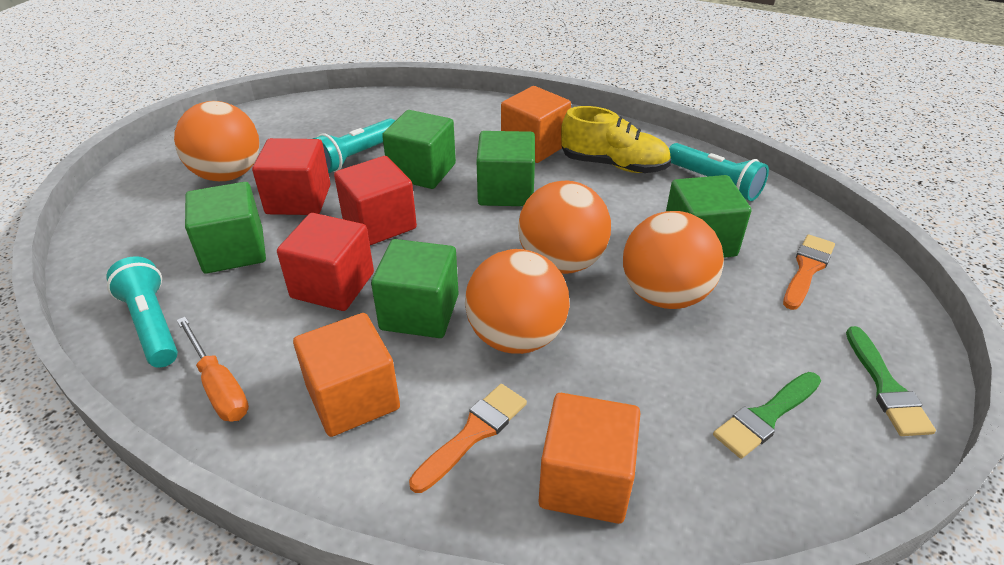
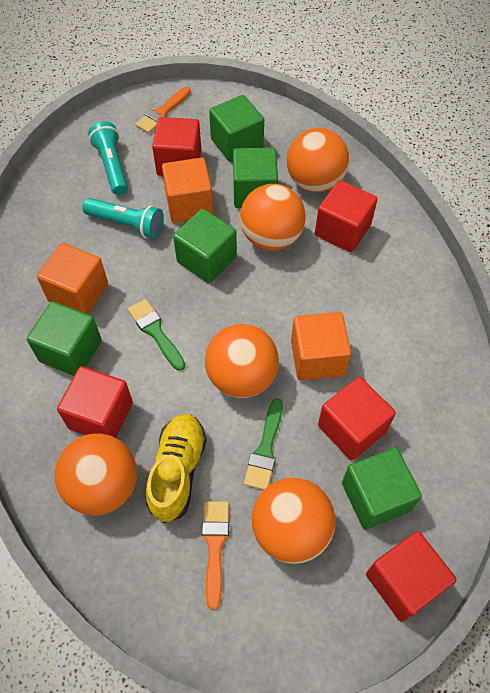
orange ball: 4 -> 5
orange screwdriver: 1 -> 0
red cube: 3 -> 5
turquoise flashlight: 3 -> 2

